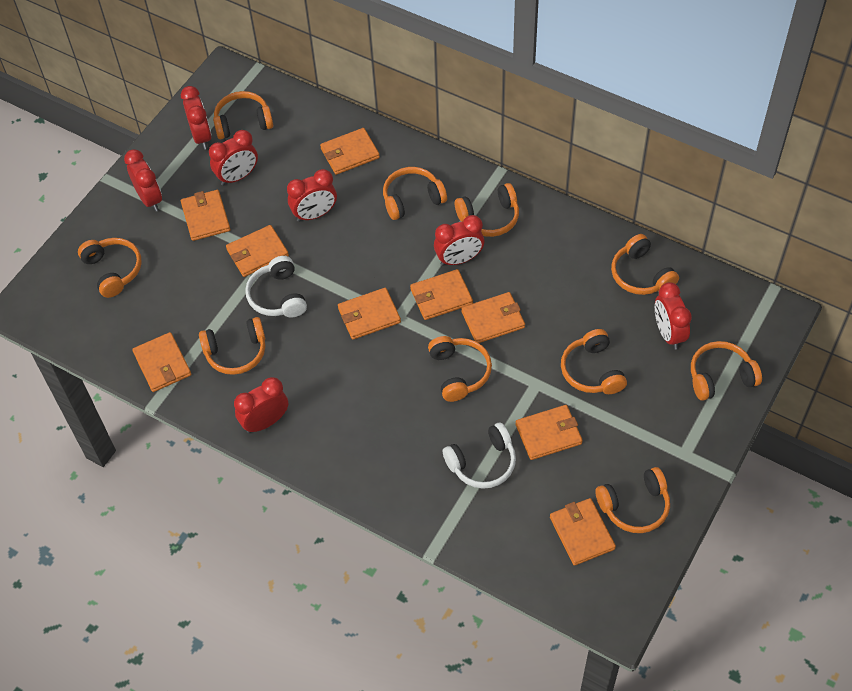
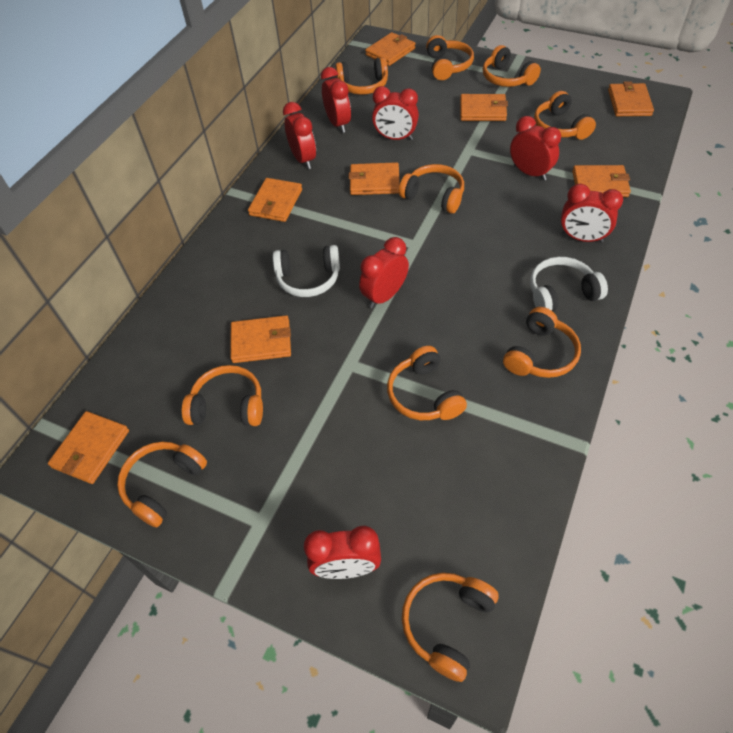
orange wallet: 9 -> 8

